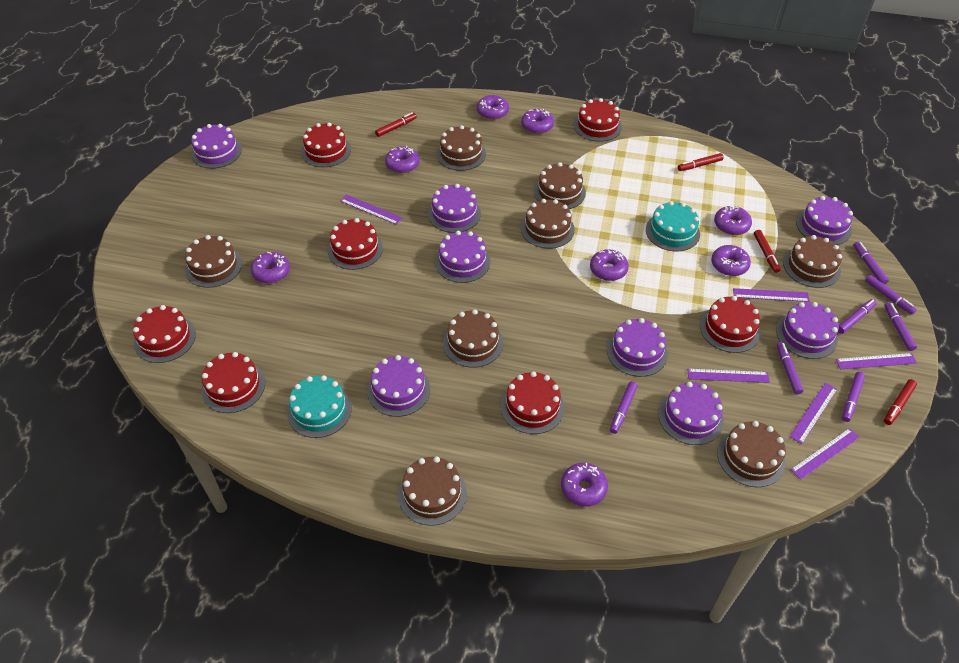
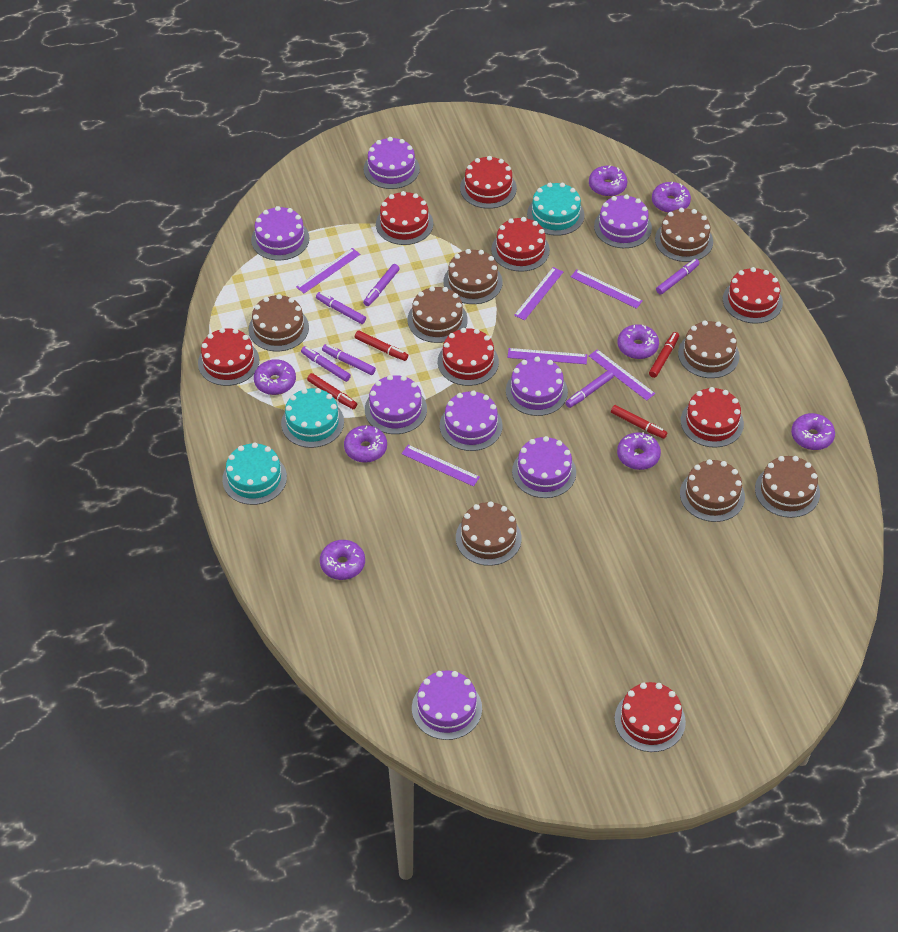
purple marker: 7 -> 6
red cake: 7 -> 8
turquoise cake: 2 -> 3

